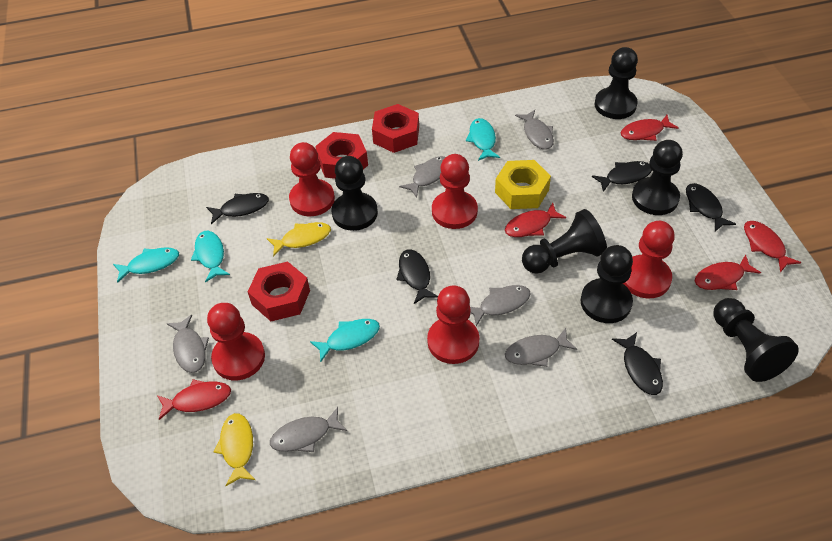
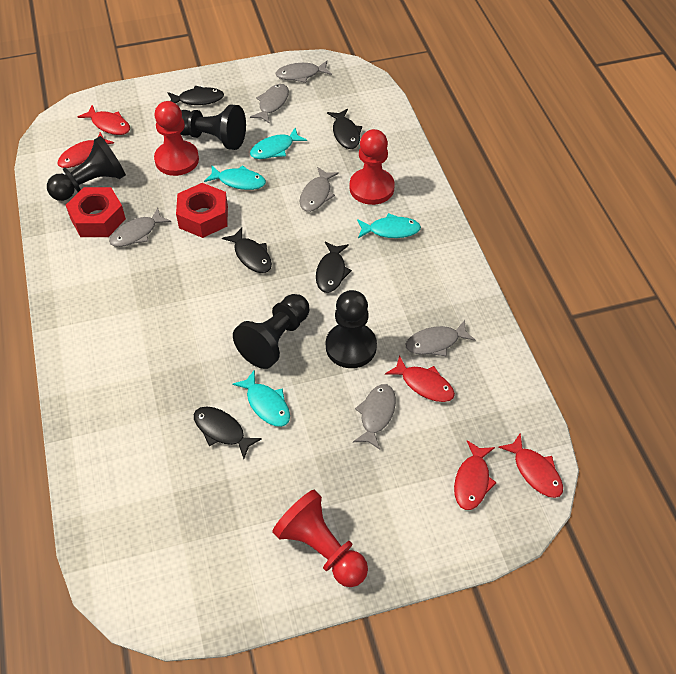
black pawn: 6 -> 4
red nut: 3 -> 2
red pawn: 5 -> 3
yellow fish: 2 -> 0
yellow nut: 1 -> 0

